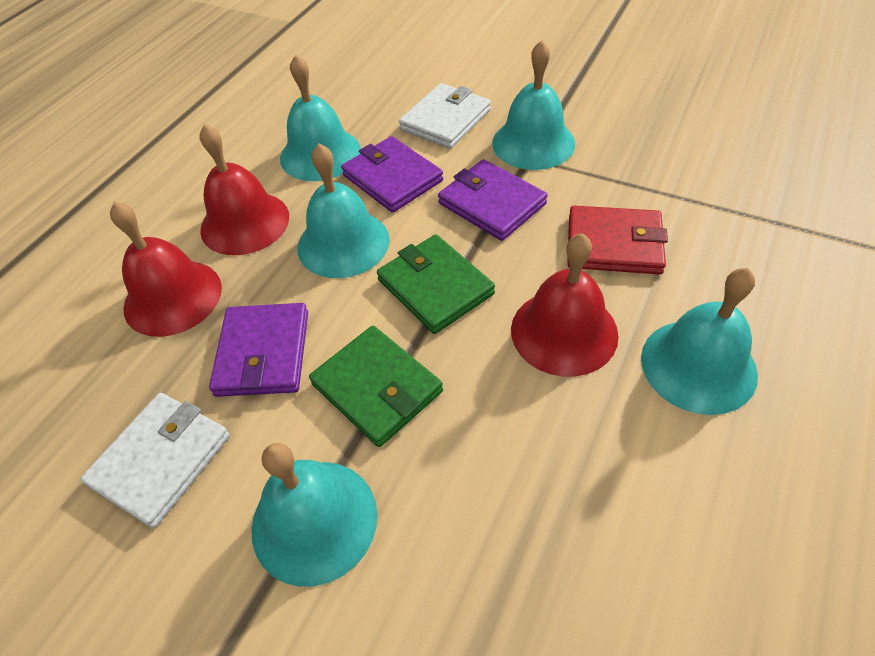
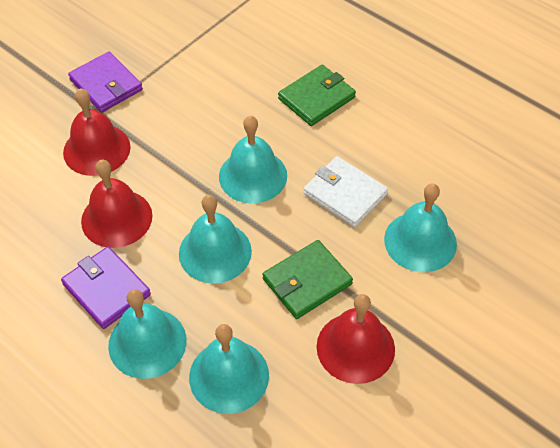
purple wallet: 3 -> 2
red wallet: 1 -> 0
white wallet: 2 -> 1

